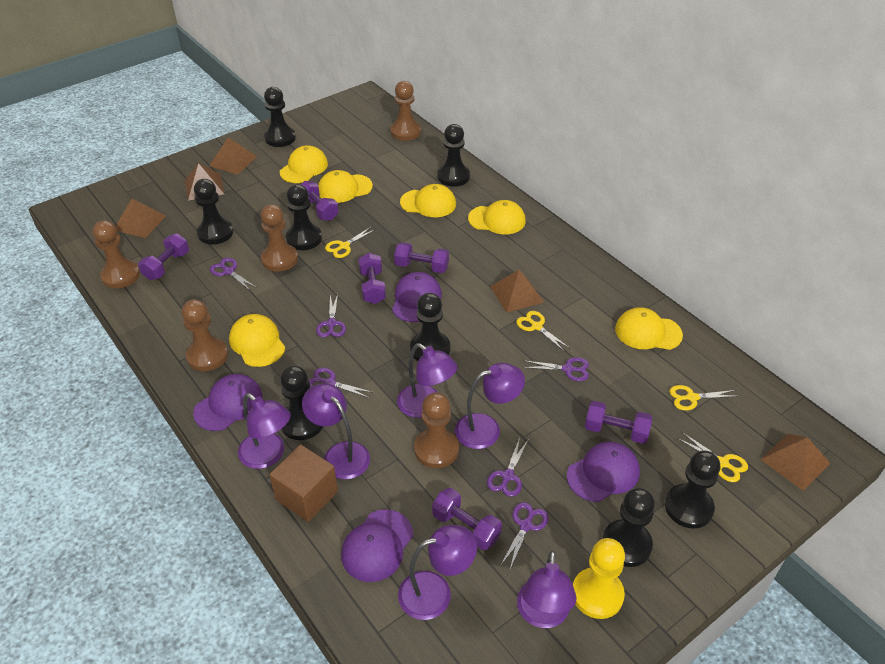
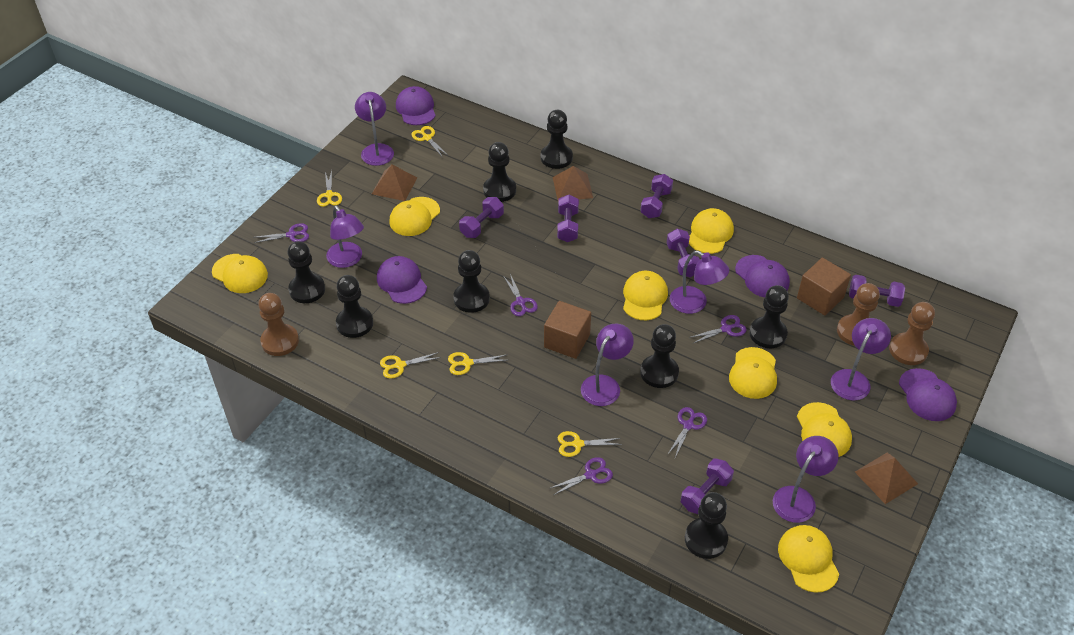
brown cube: 1 -> 2
brown pawn: 5 -> 3
brown pyramid: 5 -> 3
purple scissors: 6 -> 5
yellow cap: 6 -> 7
yellow pawn: 1 -> 0
yellow scissors: 4 -> 5

